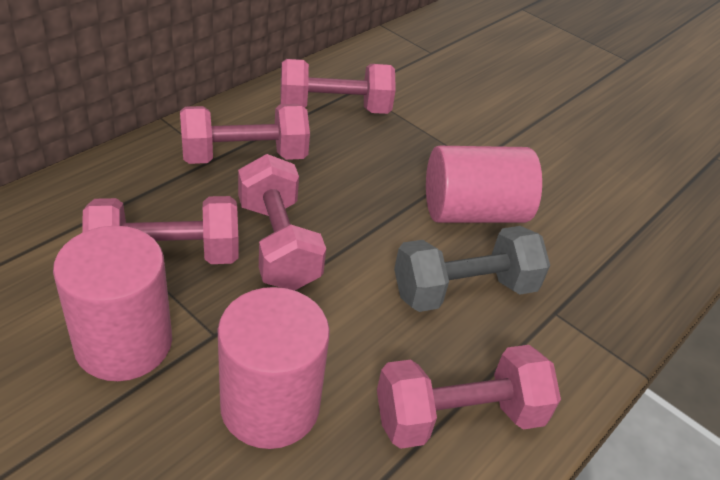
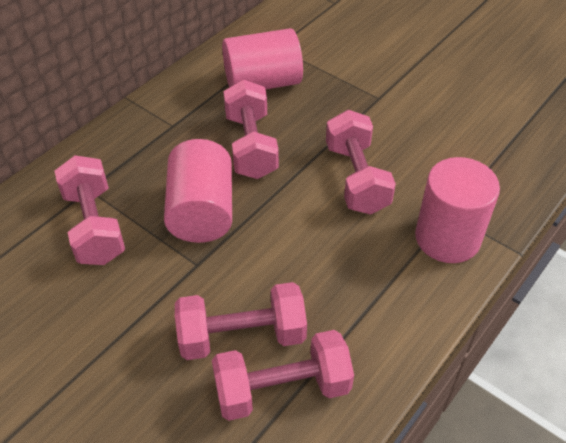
grey dumbbell: 1 -> 0

